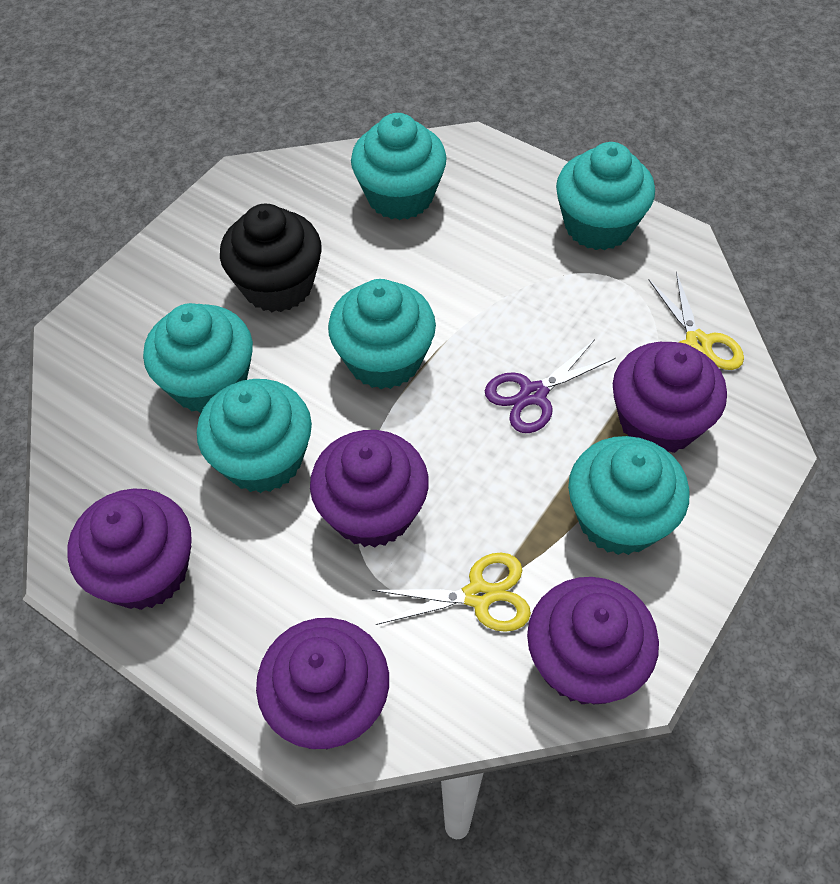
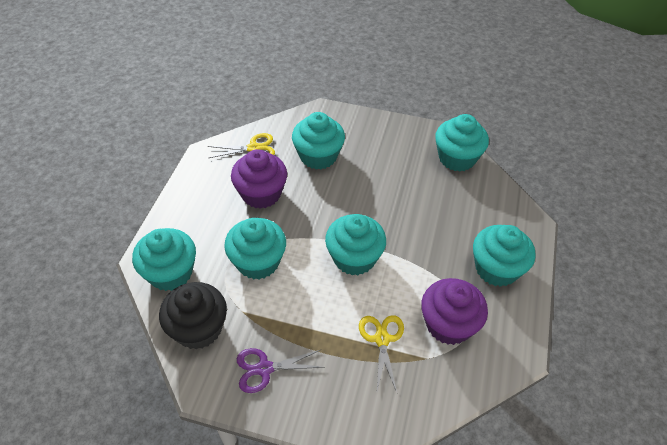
purple cupcake: 5 -> 2

